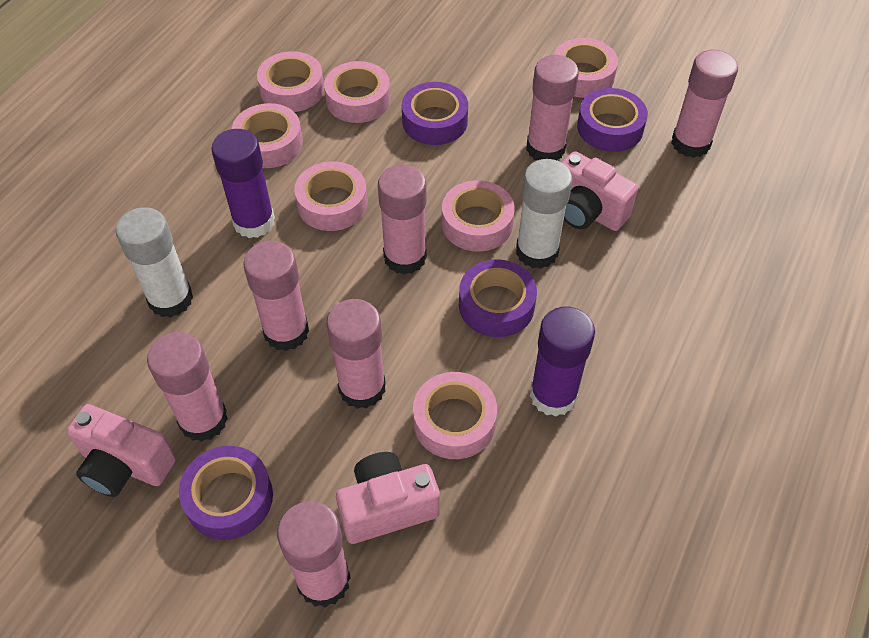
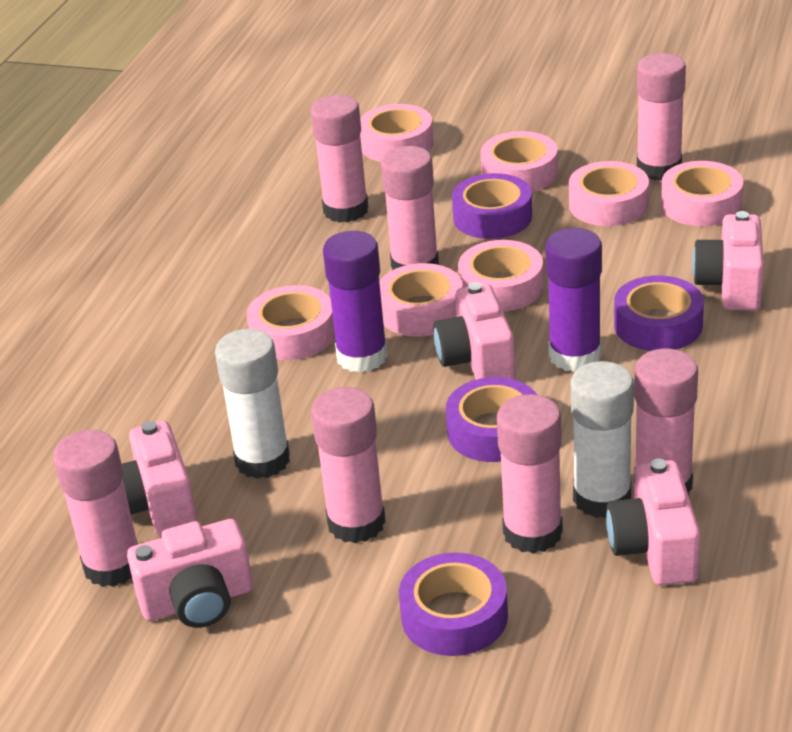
pink camera: 3 -> 5

